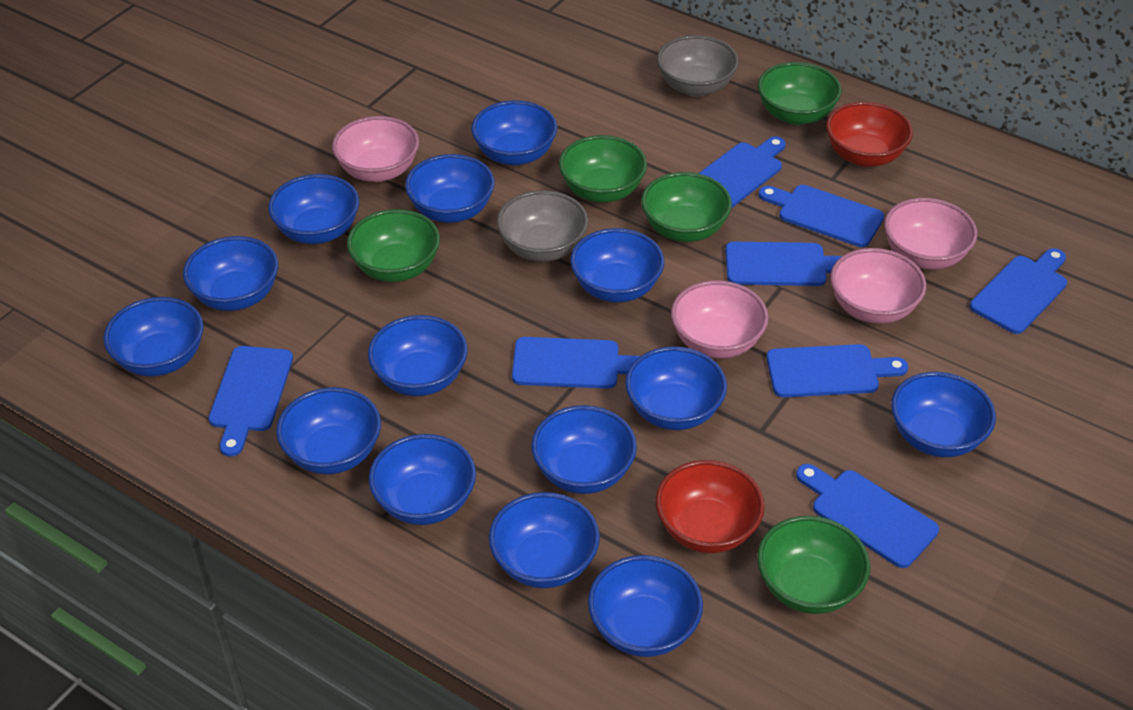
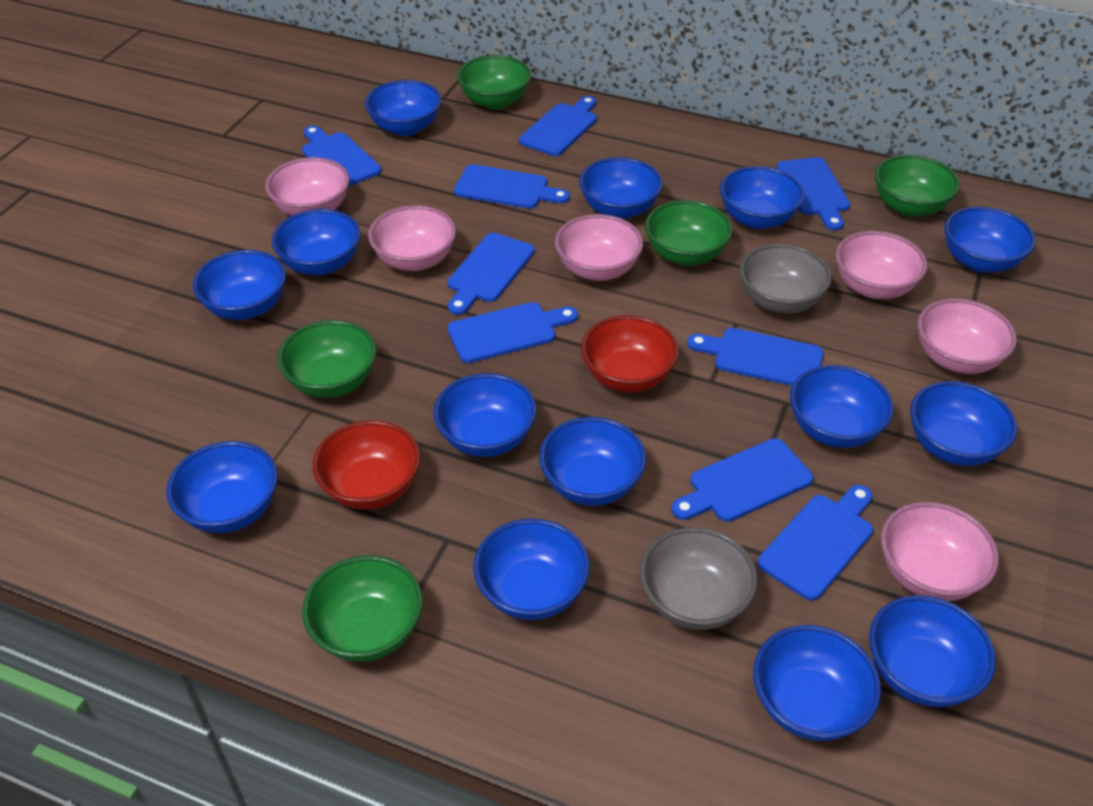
blue cutting board: 8 -> 9
pink bowl: 4 -> 6

